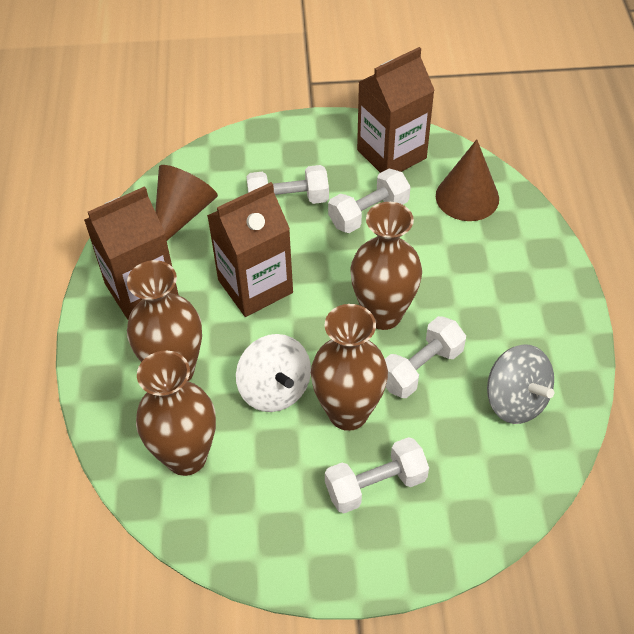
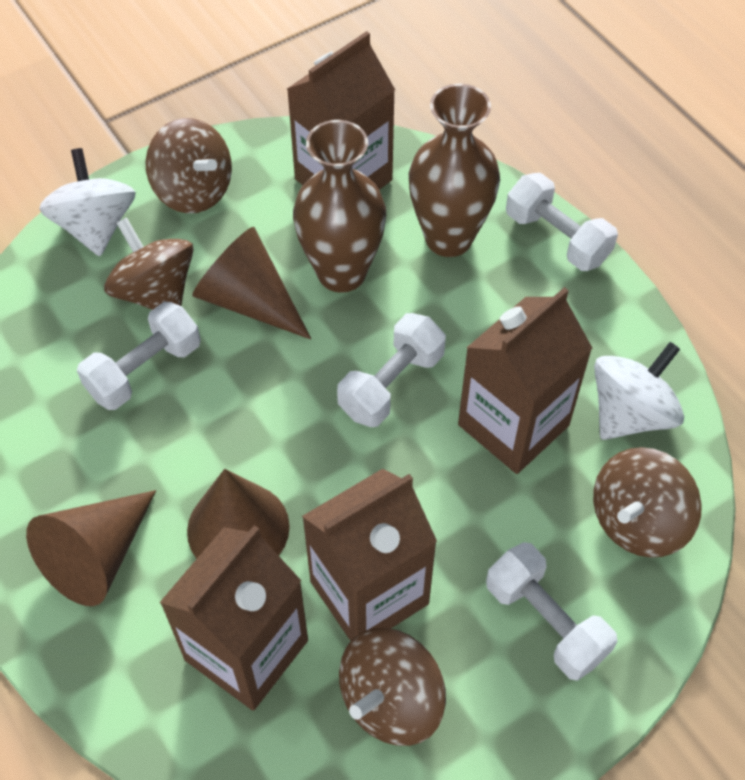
brown carton: 3 -> 4
brown cone: 2 -> 3
brown spinning top: 0 -> 4
brown vase: 4 -> 2
grey spinning top: 1 -> 0
white spinning top: 1 -> 2

